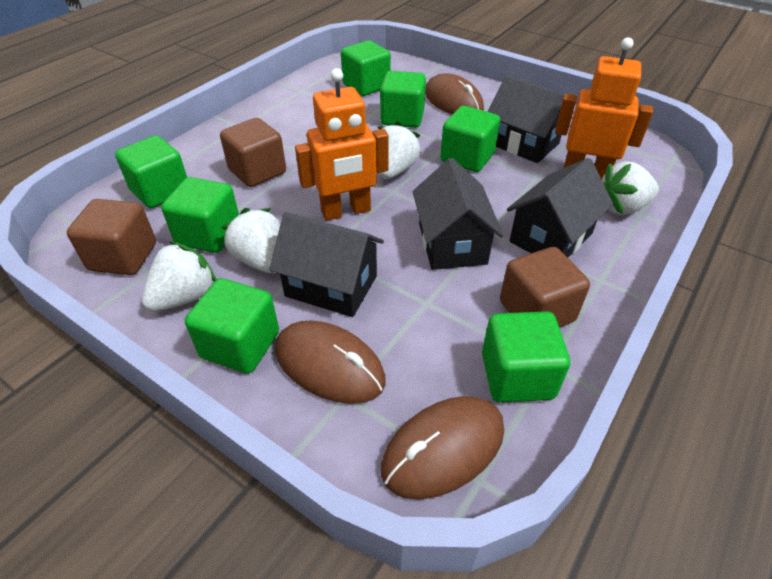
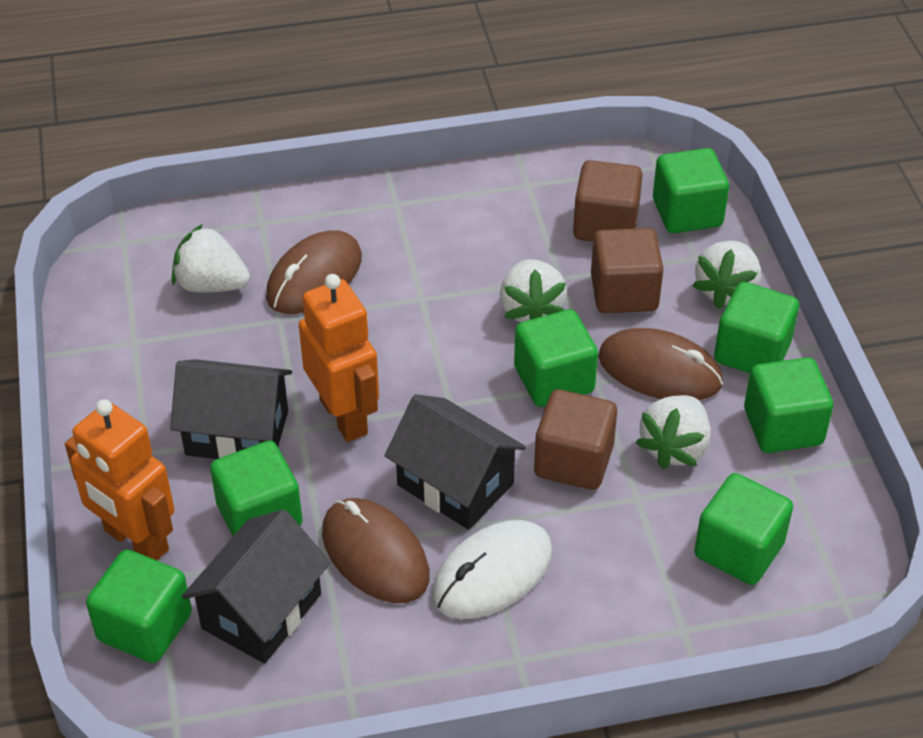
black house: 4 -> 3
white mouse: 0 -> 1

